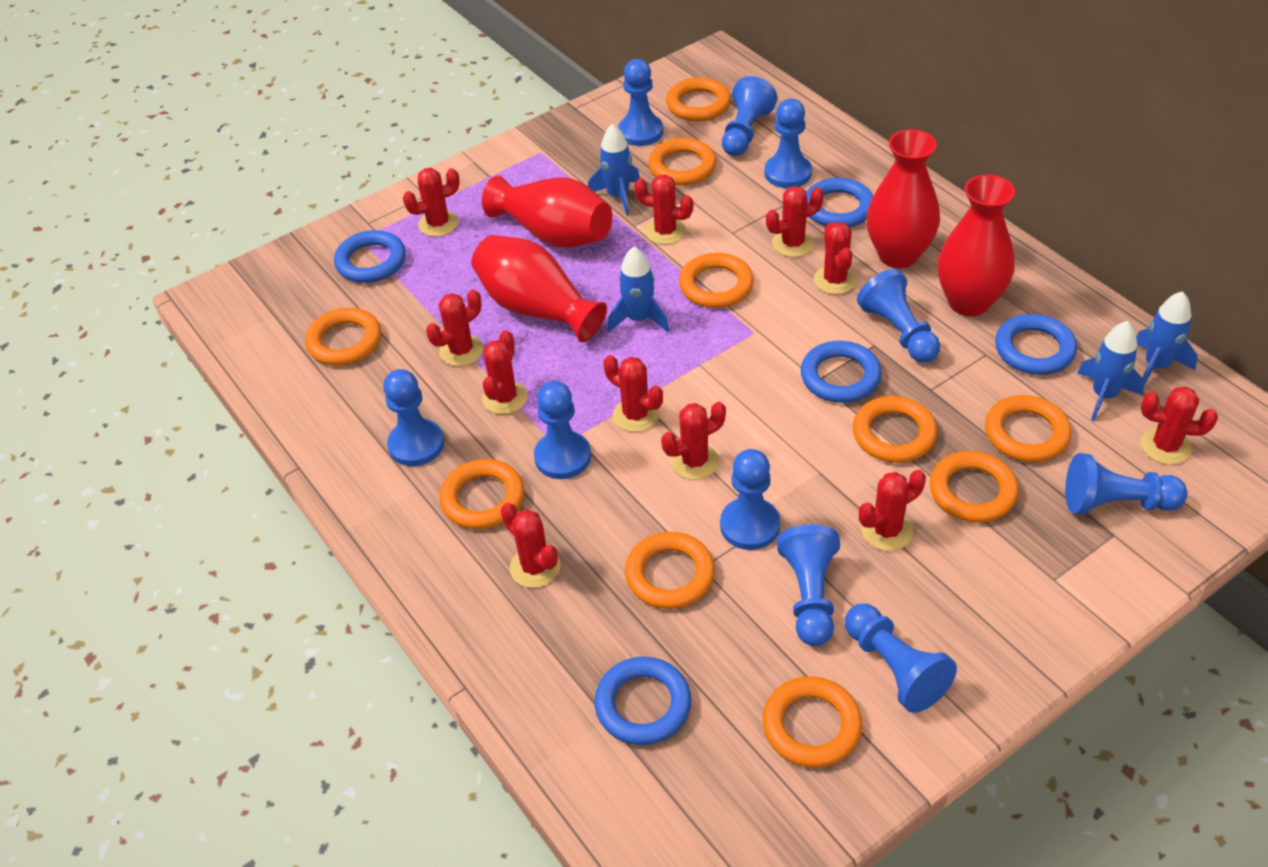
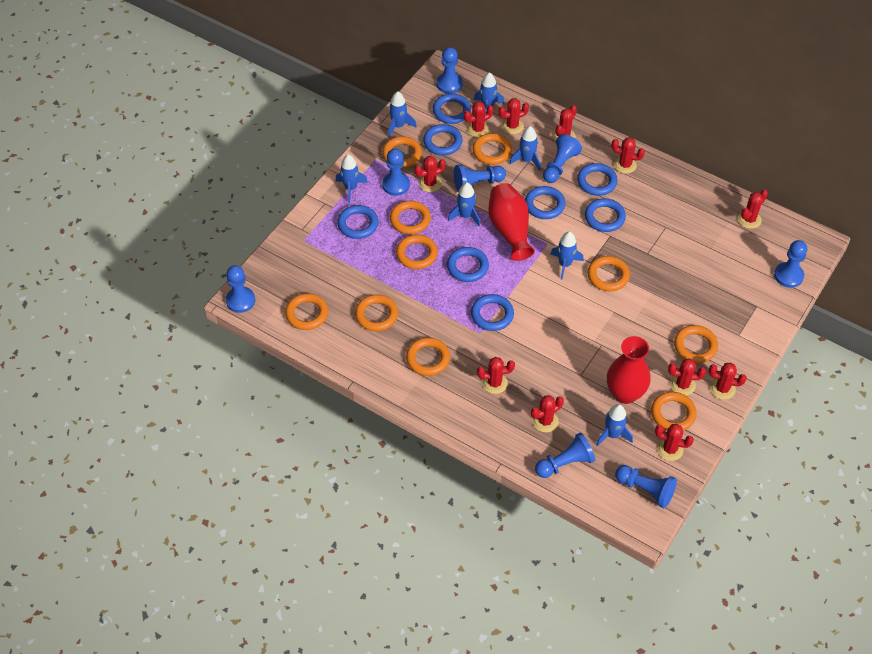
blue pawn: 10 -> 8
blue ring: 5 -> 8
blue rocket: 4 -> 7
red vase: 4 -> 2

